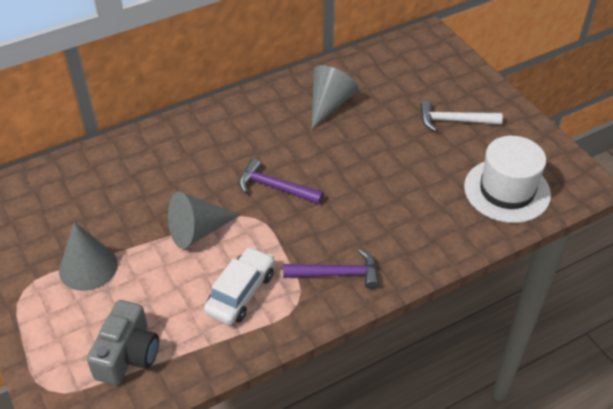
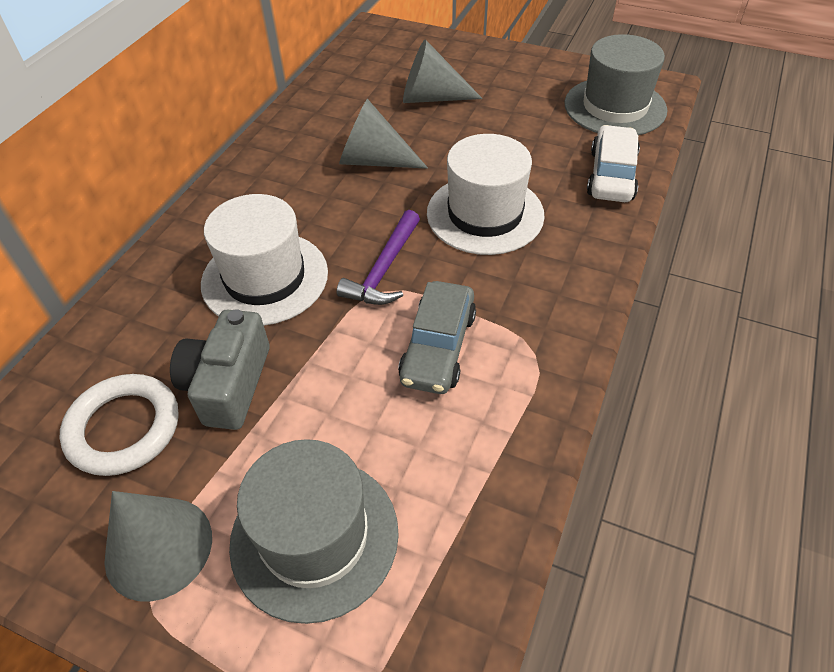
grey car: 0 -> 1
grey hat: 0 -> 2
purple hammer: 2 -> 1
white hammer: 1 -> 0
white hat: 1 -> 2
white ring: 0 -> 1

